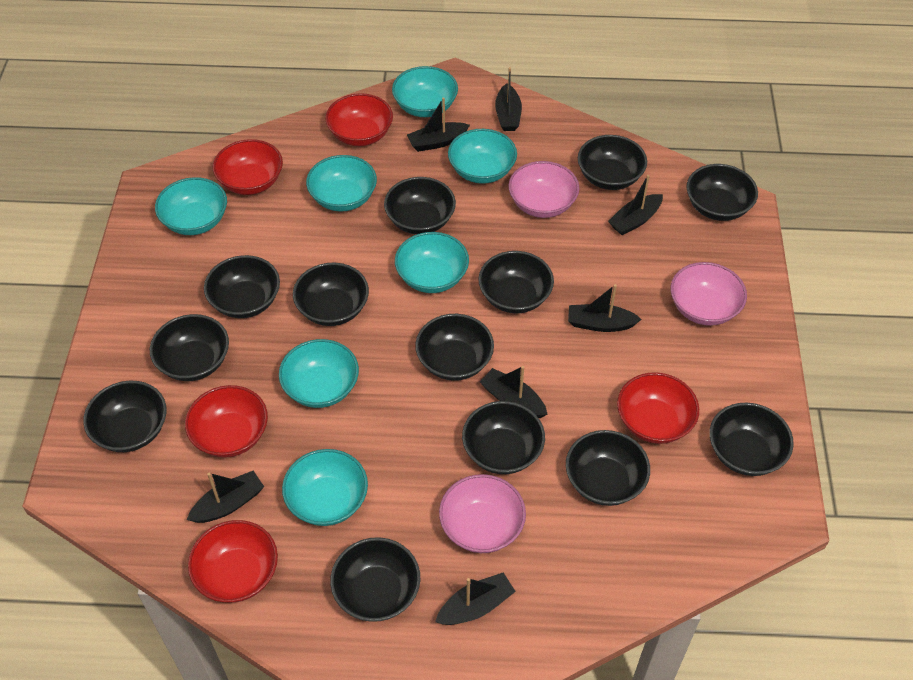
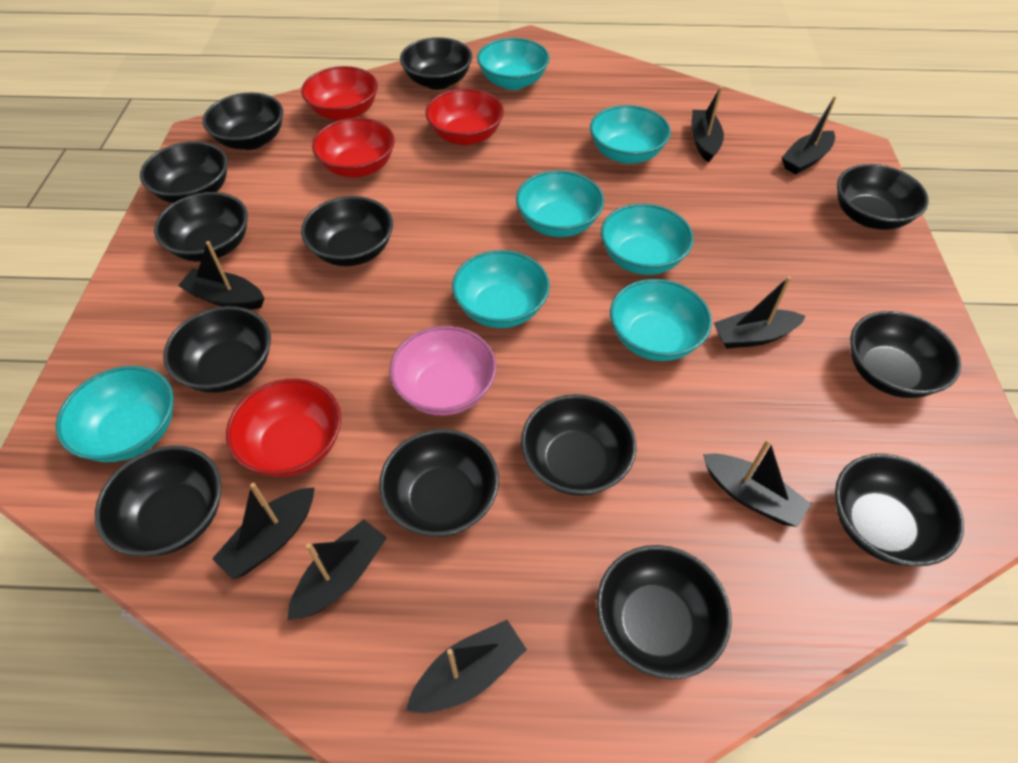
black boat: 7 -> 8
pink bowl: 3 -> 1
red bowl: 5 -> 4

